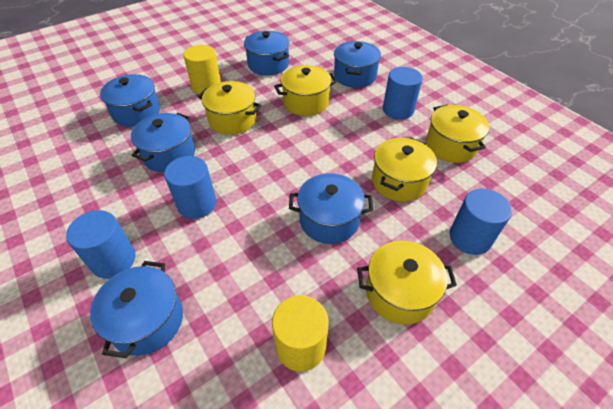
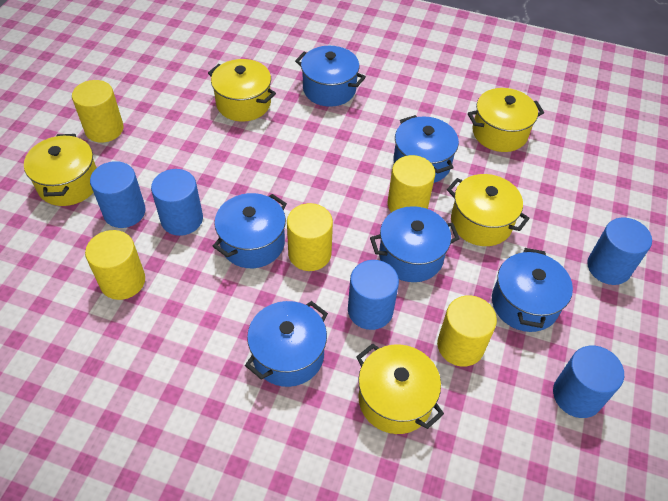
blue cylinder: 4 -> 5
yellow cylinder: 2 -> 5

